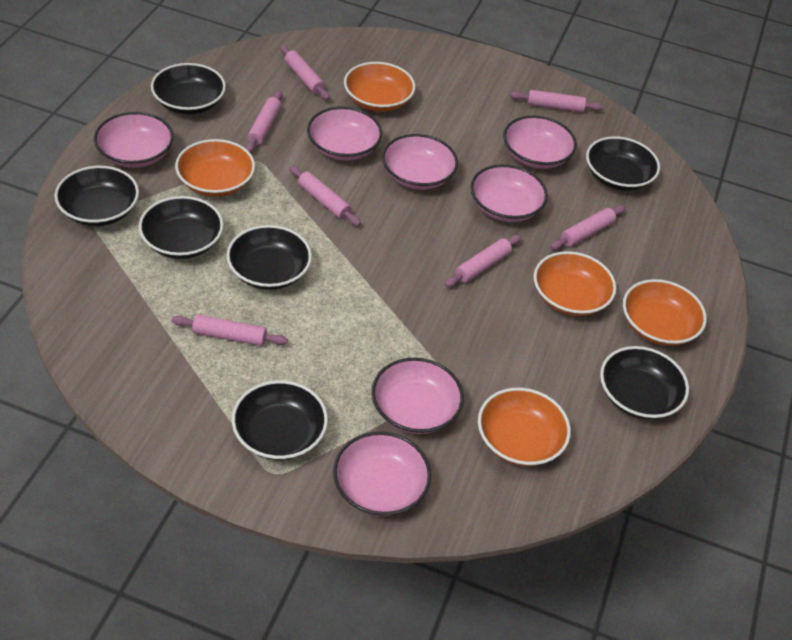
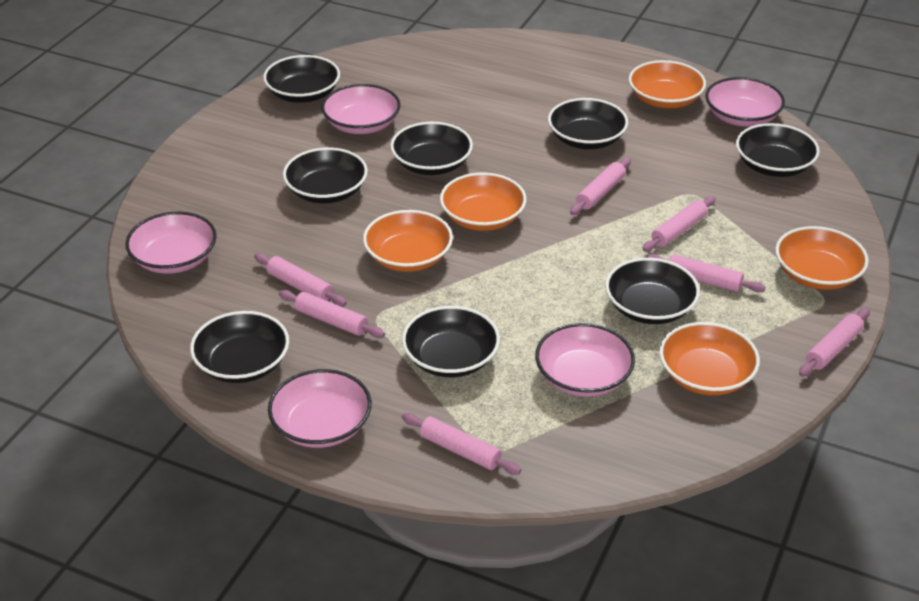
black bowl: 7 -> 8
pink bowl: 7 -> 5

